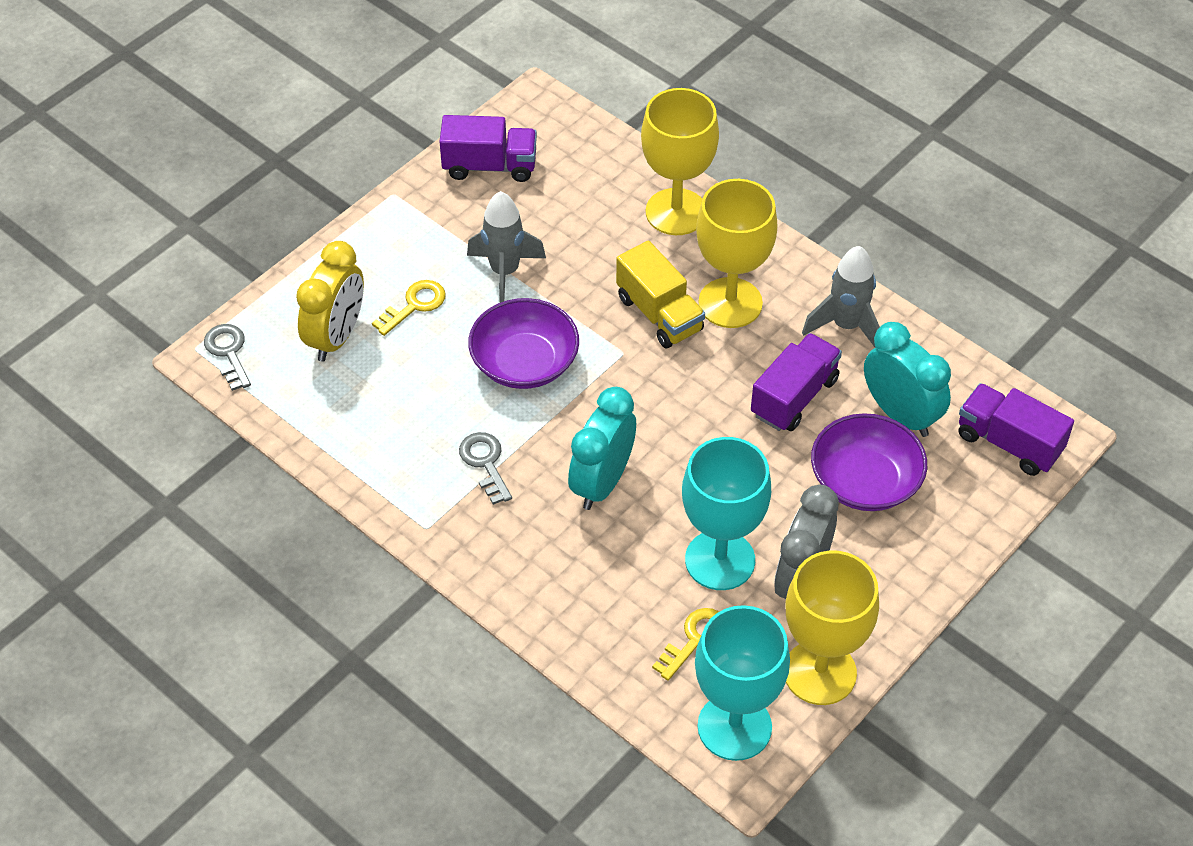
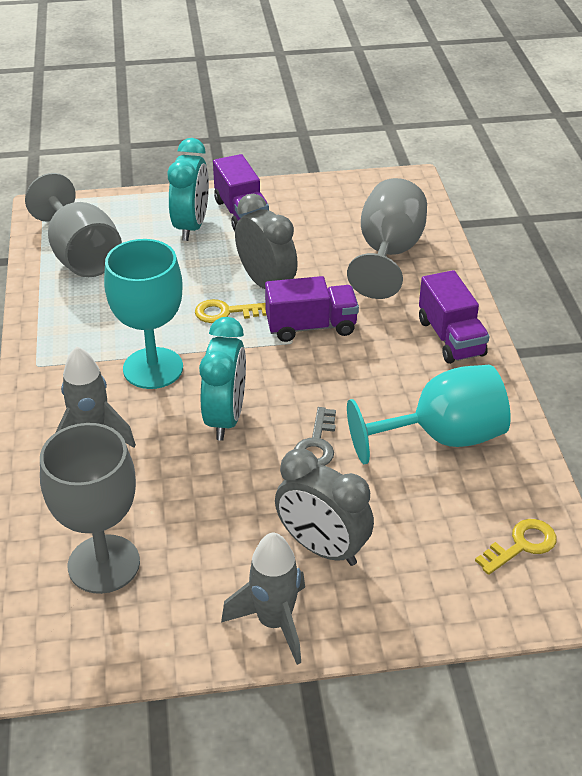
grey clock: 1 -> 2
grey goblet: 0 -> 3
grey key: 2 -> 1
purple bowl: 2 -> 0
yellow clock: 1 -> 0
yellow goblet: 3 -> 0
yellow truck: 1 -> 0

